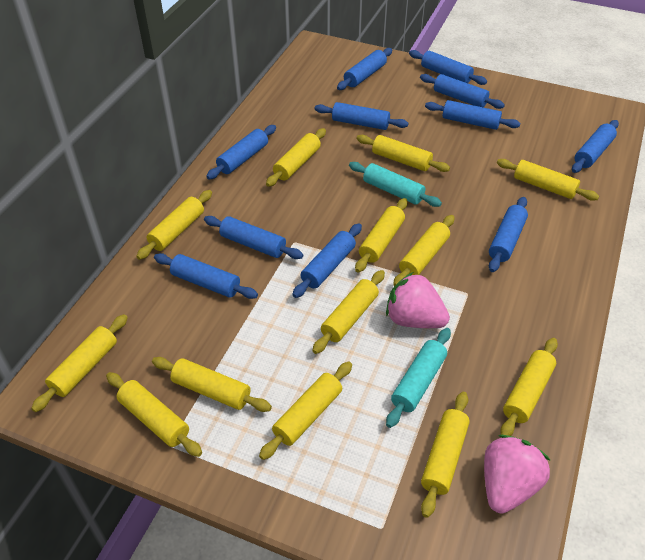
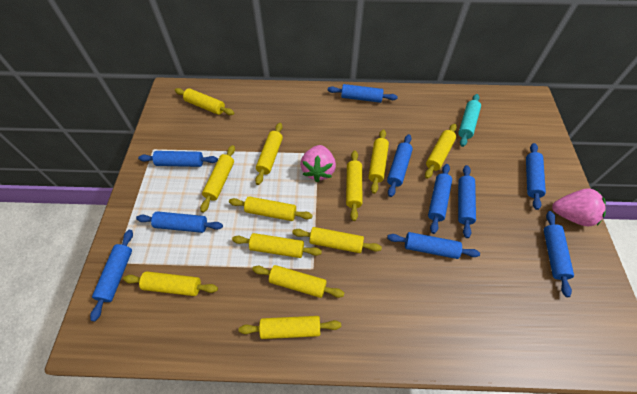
blue rolling pin: 11 -> 10
turquoise rolling pin: 2 -> 1
yellow rolling pin: 13 -> 12

